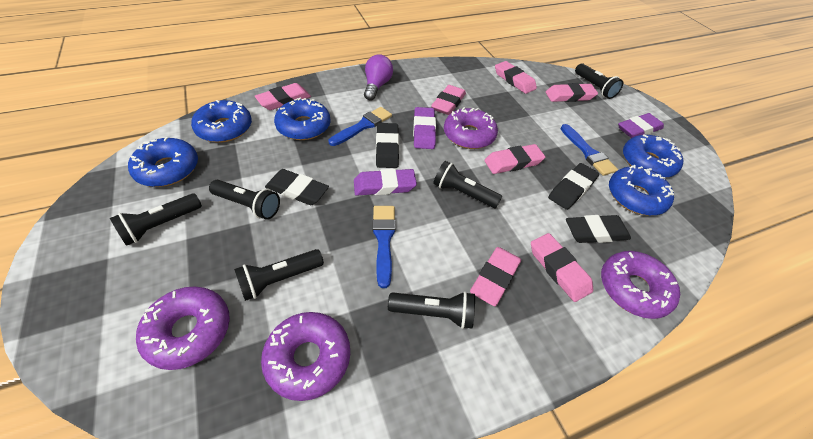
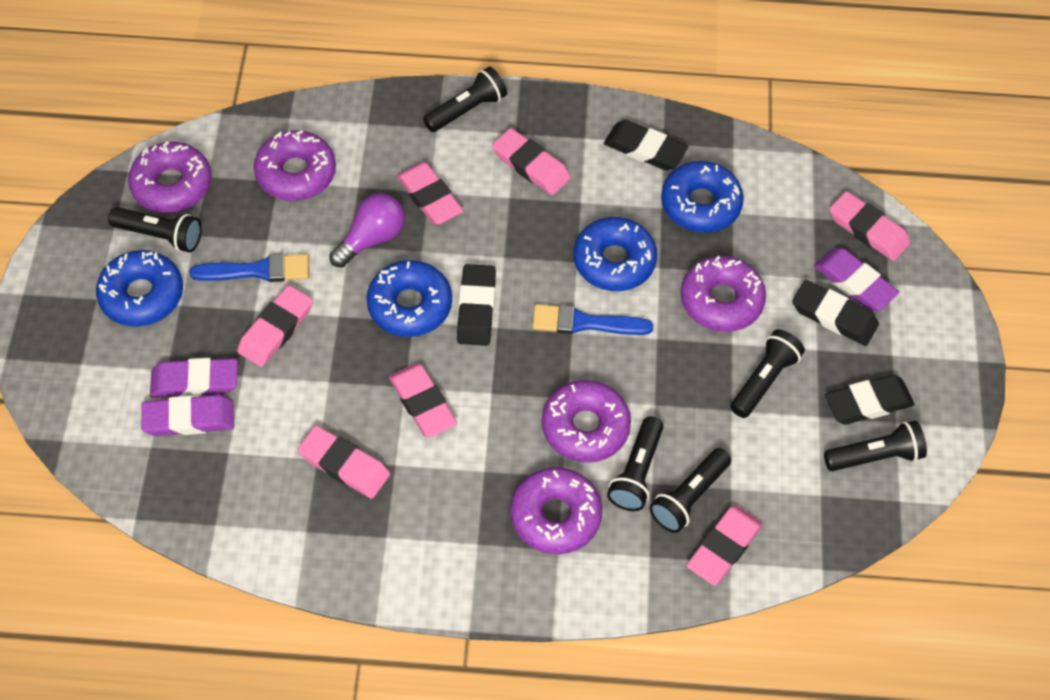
blue brush: 3 -> 2
blue donut: 5 -> 4
purple donut: 4 -> 5

